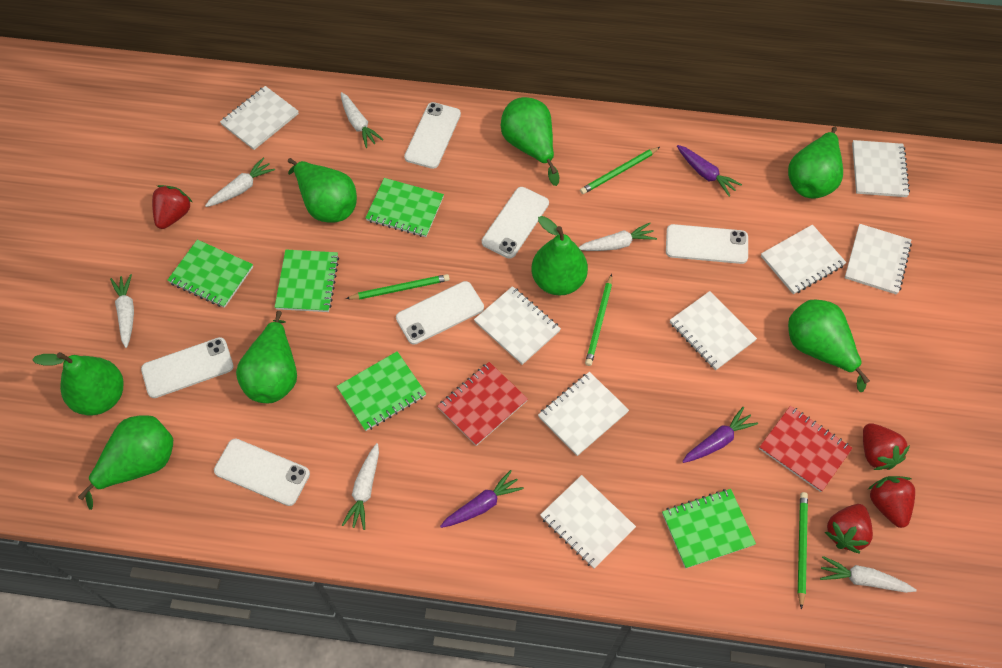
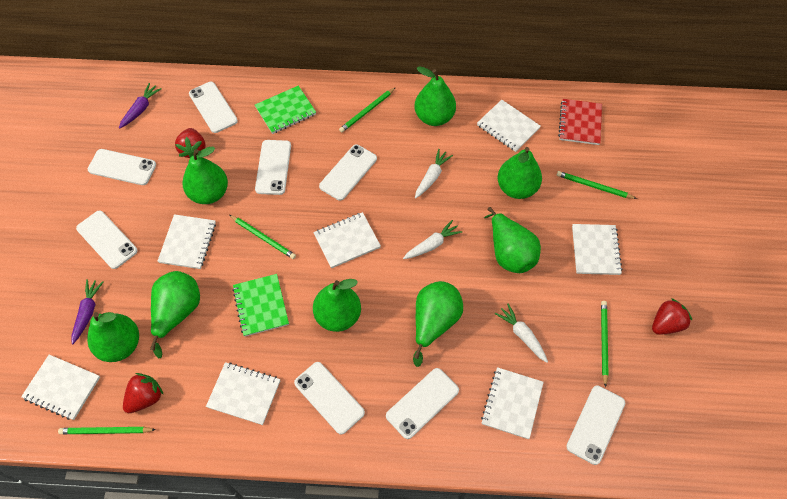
green notebook: 5 -> 2
green pencil: 4 -> 5
purple carrot: 3 -> 2
red notebook: 2 -> 1
red strawberry: 4 -> 3
white carrot: 6 -> 3
white notebook: 8 -> 7
white phone: 6 -> 8

